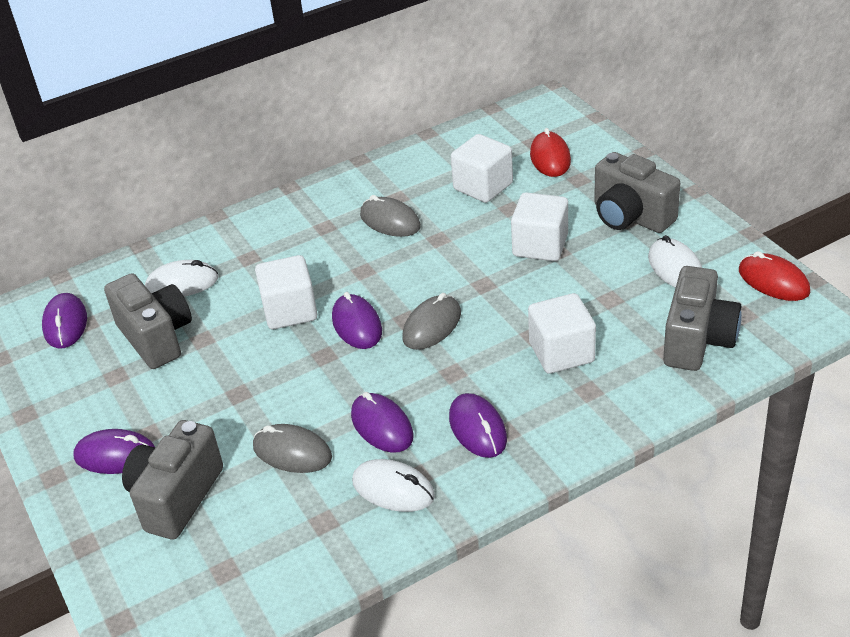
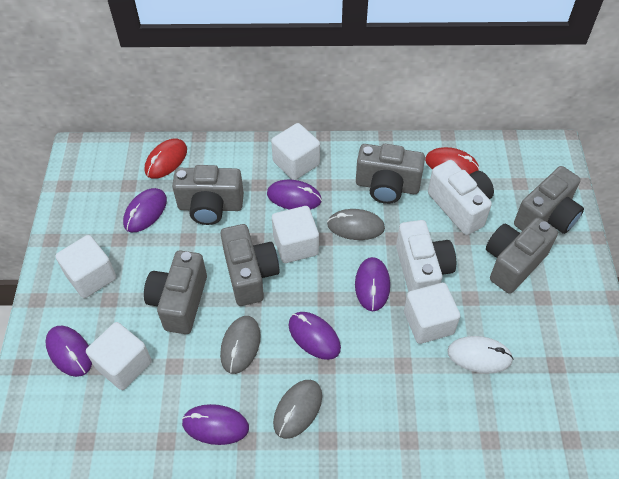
grey camera: 4 -> 6
purple mouse: 5 -> 6
white camera: 0 -> 2
white cube: 4 -> 5
white mouse: 3 -> 1

